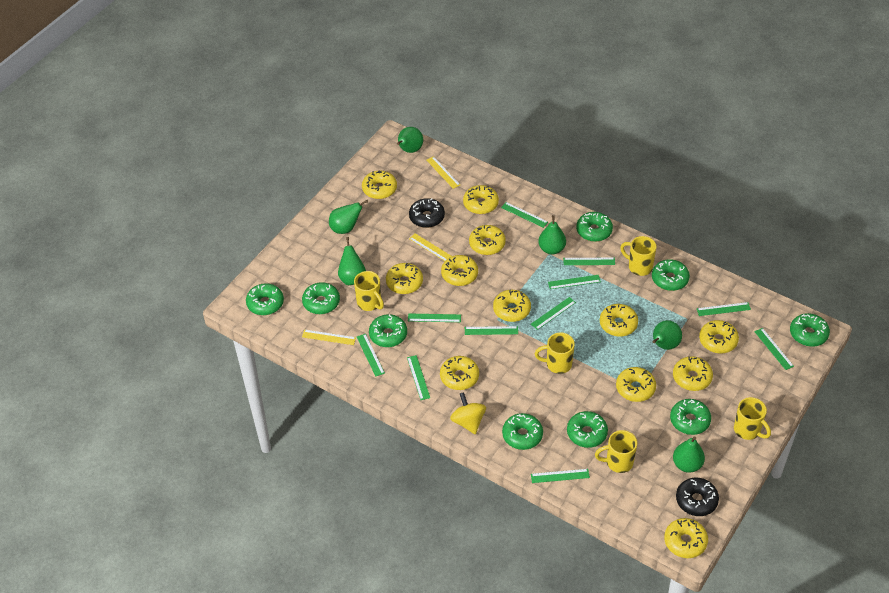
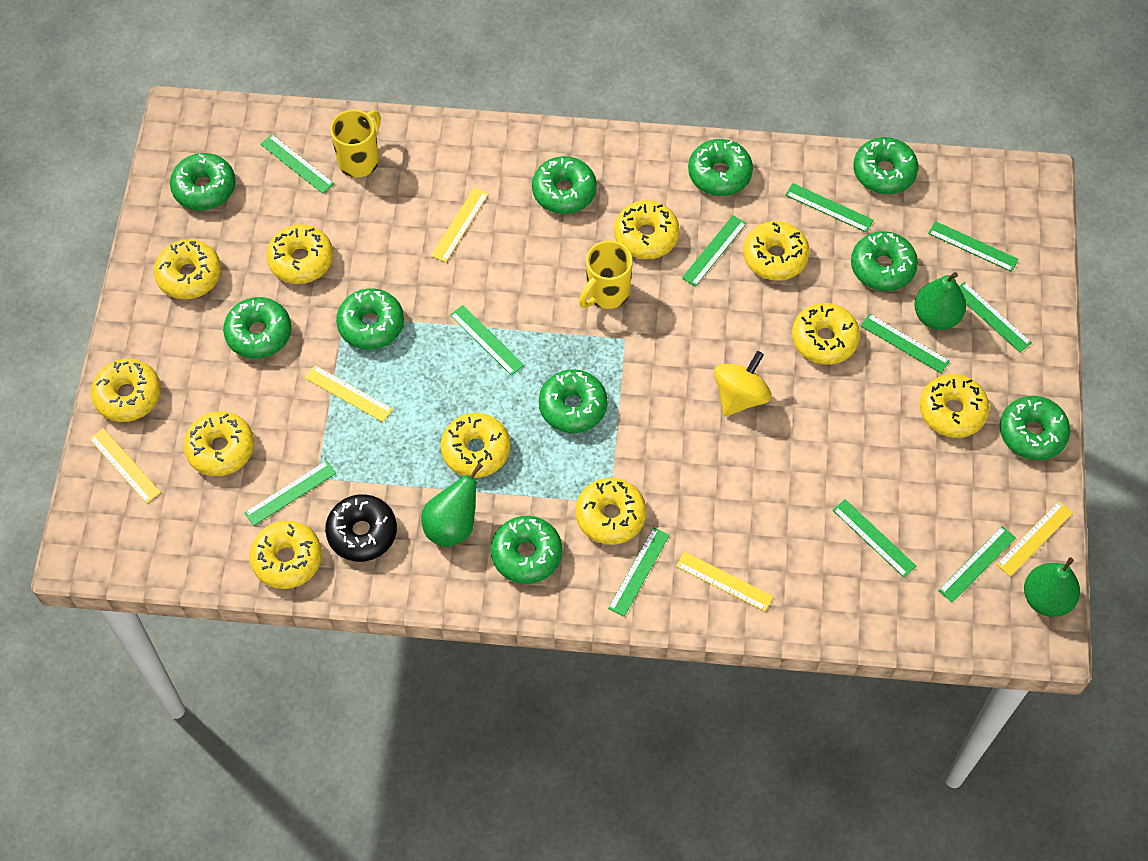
black donut: 2 -> 1
green donut: 9 -> 10
green pear: 6 -> 3
yellow donut: 12 -> 11
yellow mug: 5 -> 2
yellow ruler: 3 -> 5

